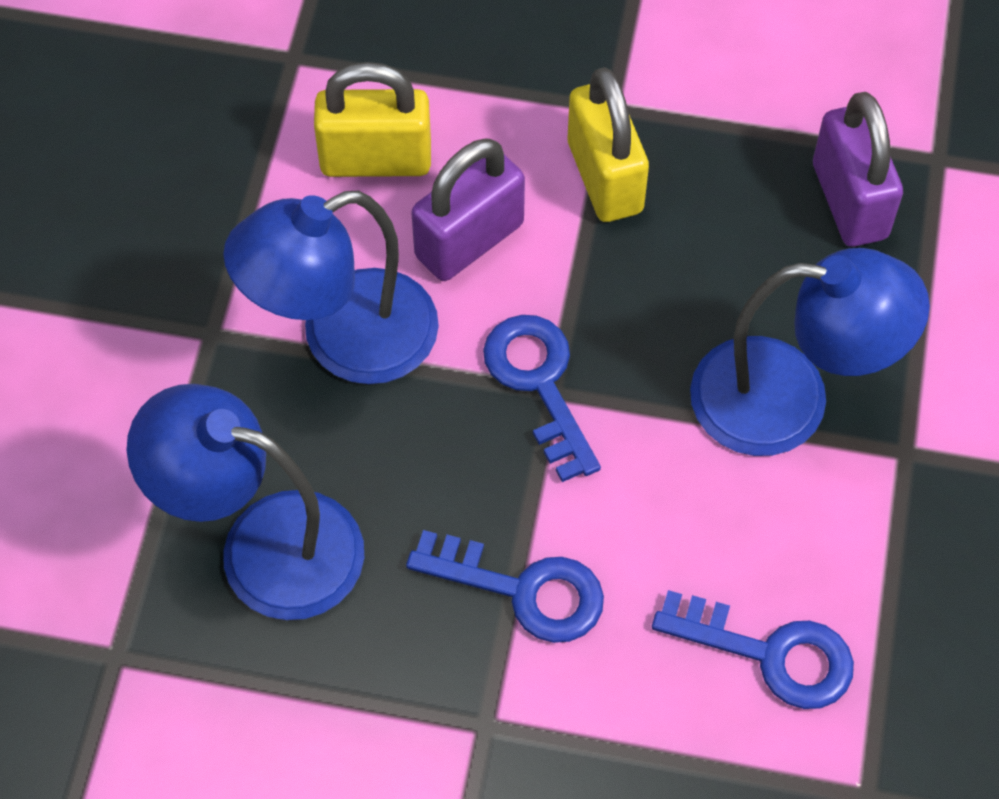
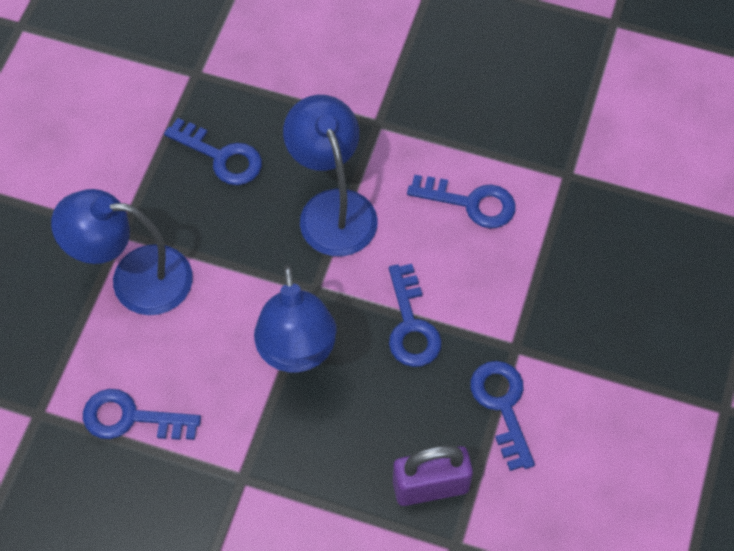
blue key: 3 -> 5
purple padlock: 2 -> 1
yellow padlock: 2 -> 0

